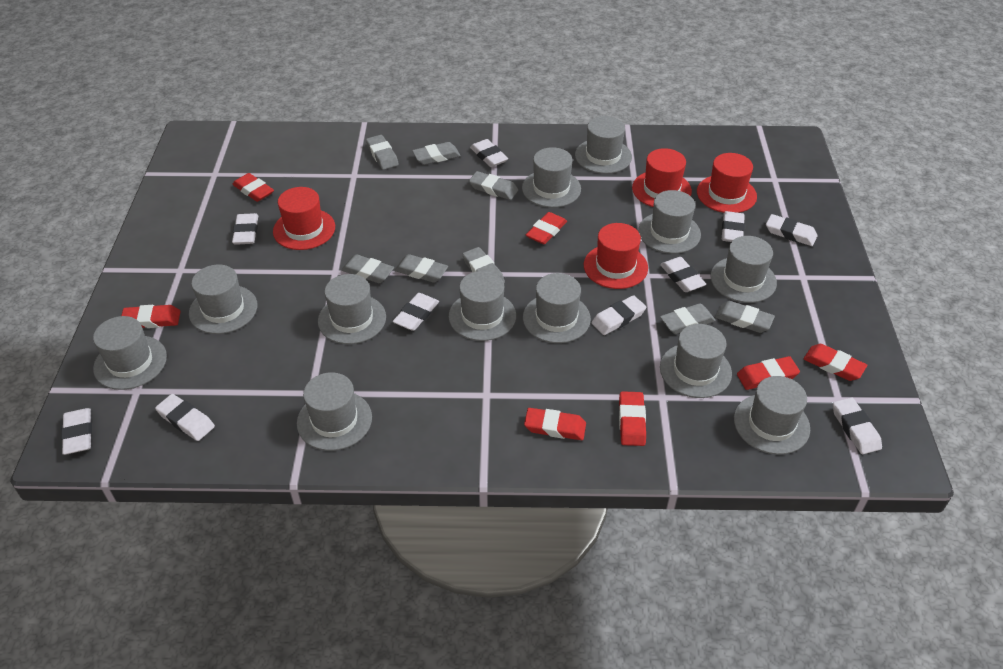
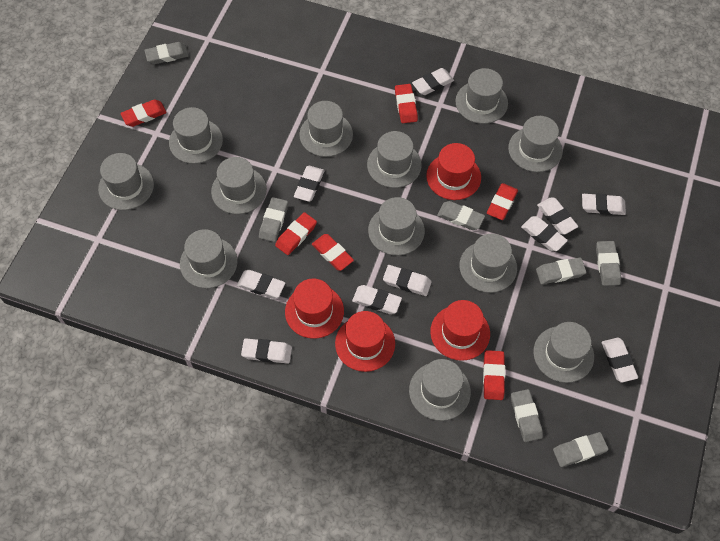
grey eraser: 8 -> 7
red eraser: 7 -> 6

